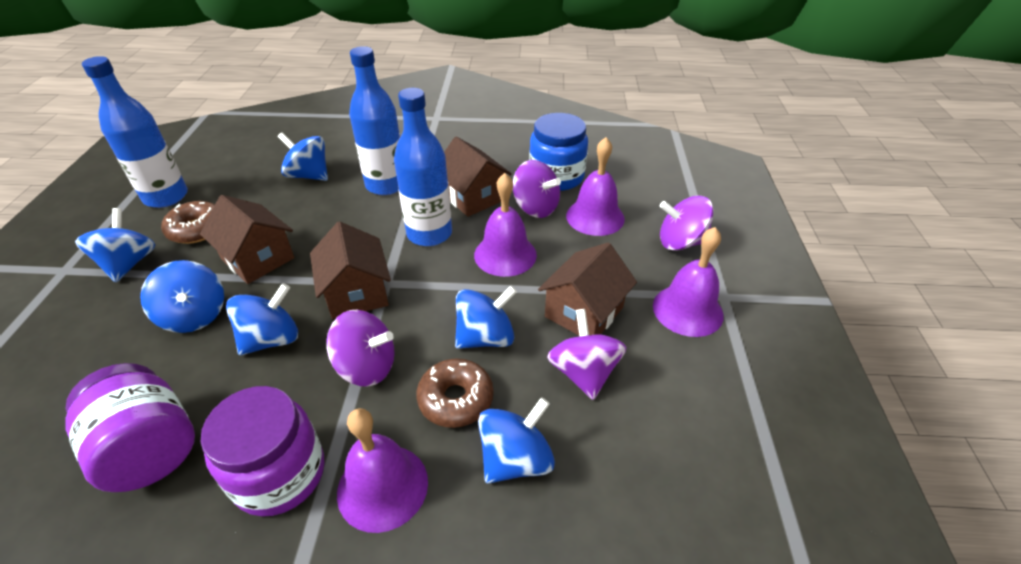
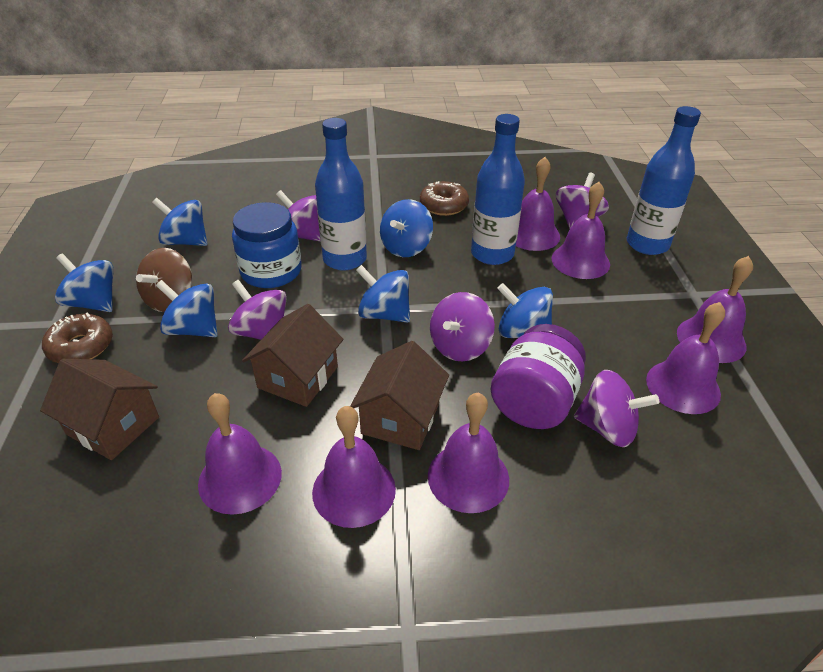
brown house: 4 -> 3
brown spinning top: 0 -> 1
purple bell: 4 -> 7
purple jar: 2 -> 1
purple spinning top: 4 -> 5

